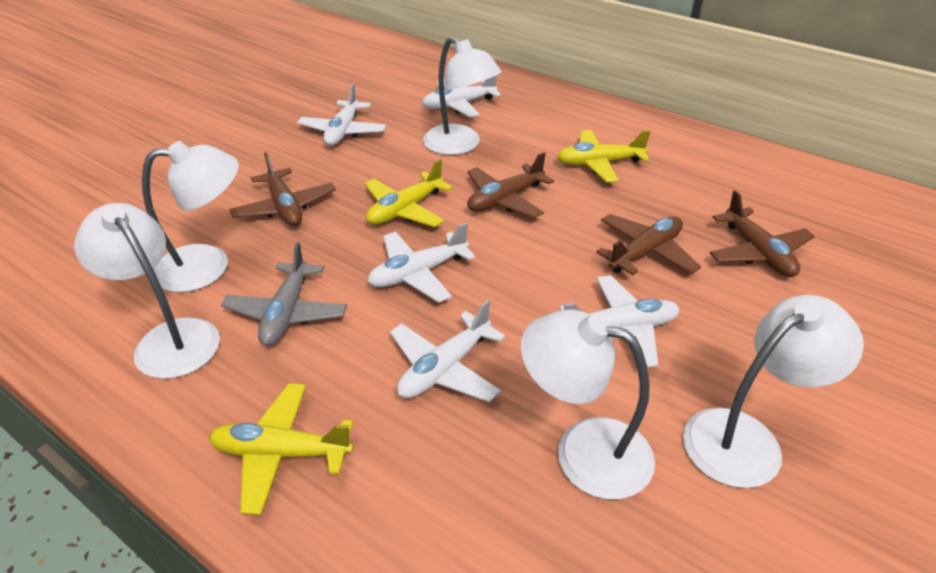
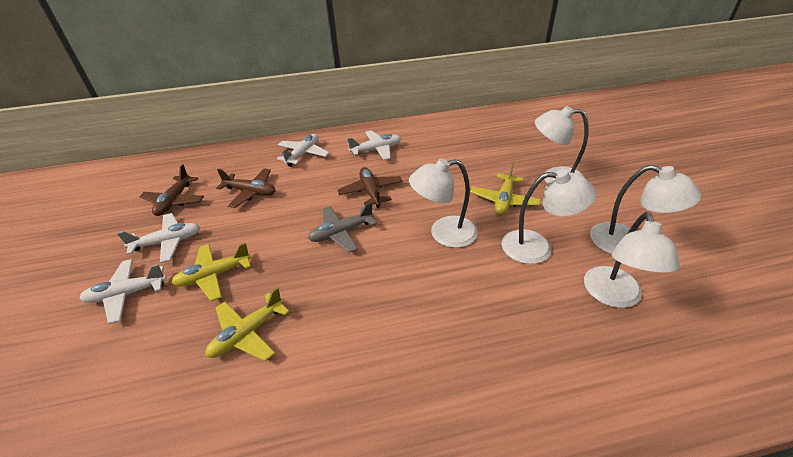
brown plane: 4 -> 3
white plane: 5 -> 4

